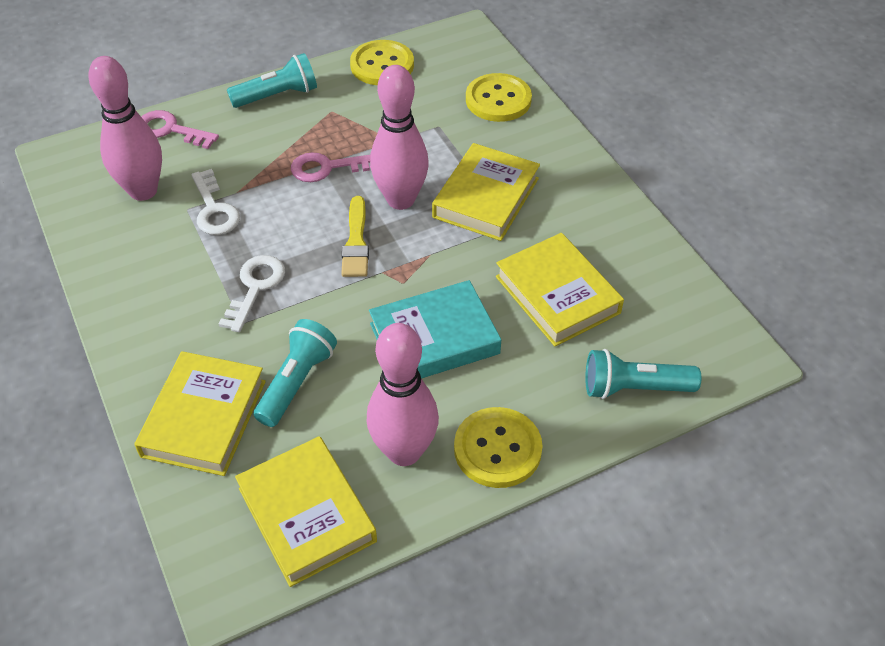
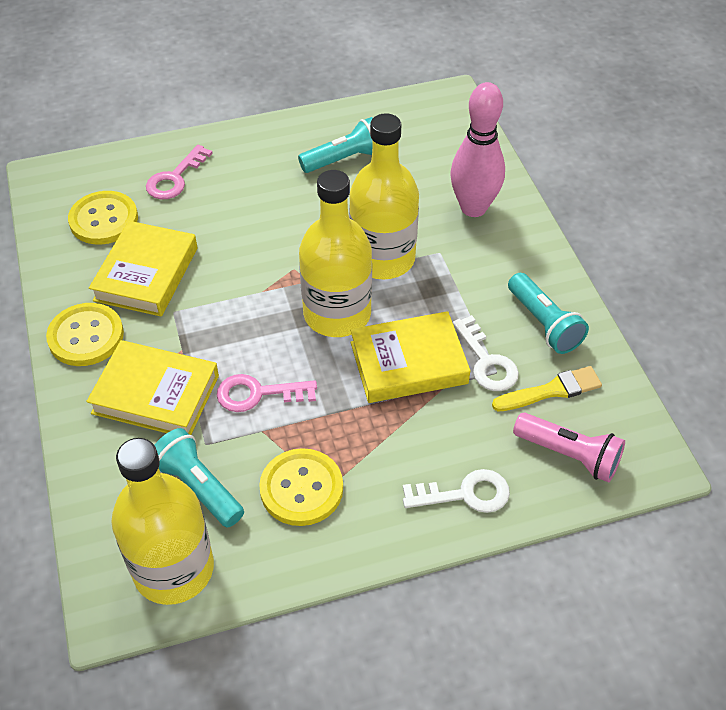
pink bowling pin: 3 -> 1
pink flashlight: 0 -> 1
turquoise book: 1 -> 0
yellow book: 4 -> 3
yellow bottle: 0 -> 3

